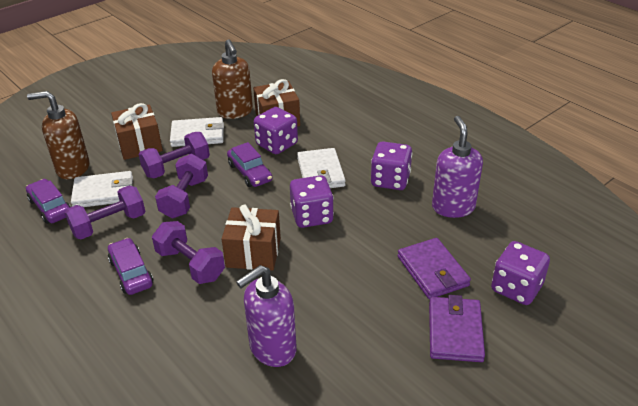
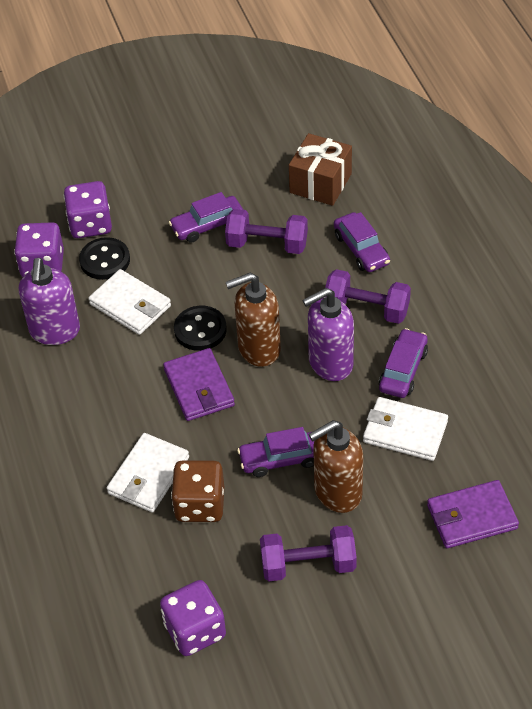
black button: 0 -> 2
brown dice: 0 -> 1
brown gift: 3 -> 1
purple car: 3 -> 4
purple dice: 4 -> 3
purple dumbbell: 4 -> 3

